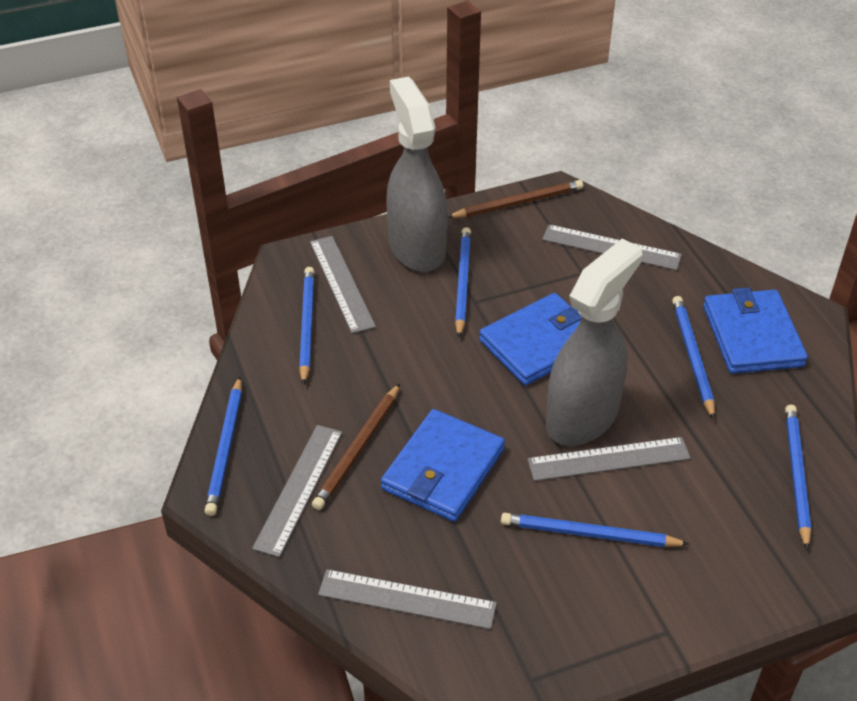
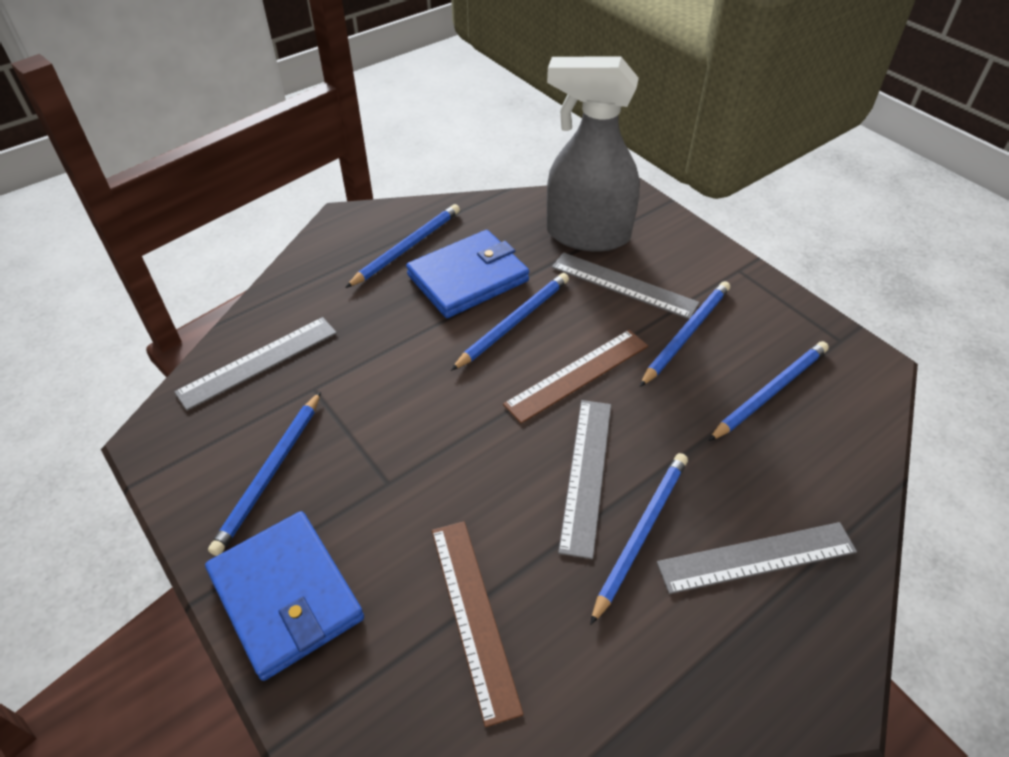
blue wallet: 3 -> 2
brown pencil: 2 -> 0
brown ruler: 0 -> 2
grey ruler: 5 -> 4
grey spray bottle: 2 -> 1

